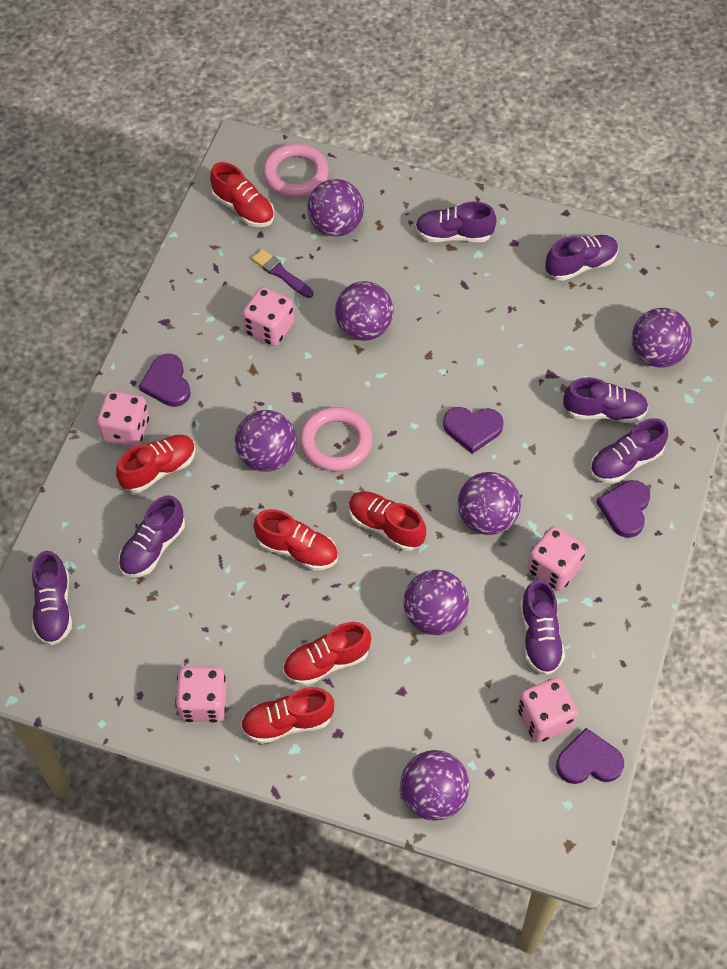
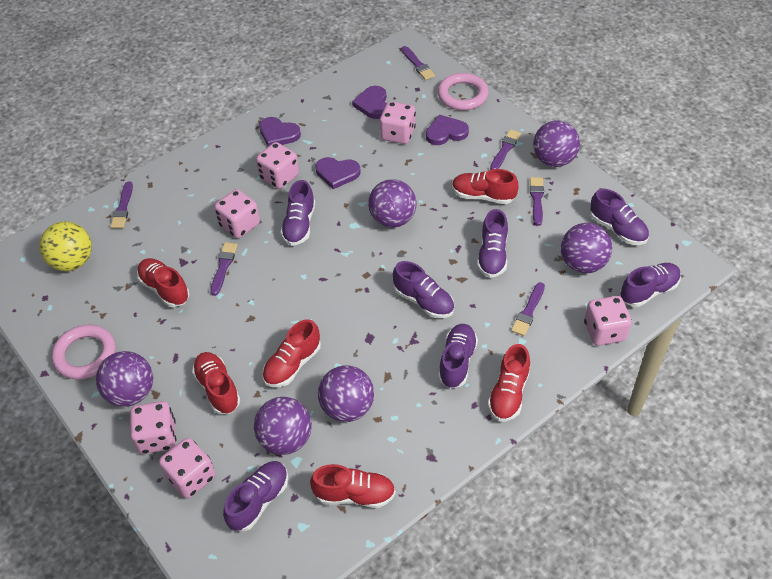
pink dice: 5 -> 6
purple ball: 7 -> 6
purple brush: 1 -> 6
yellow ball: 0 -> 1

